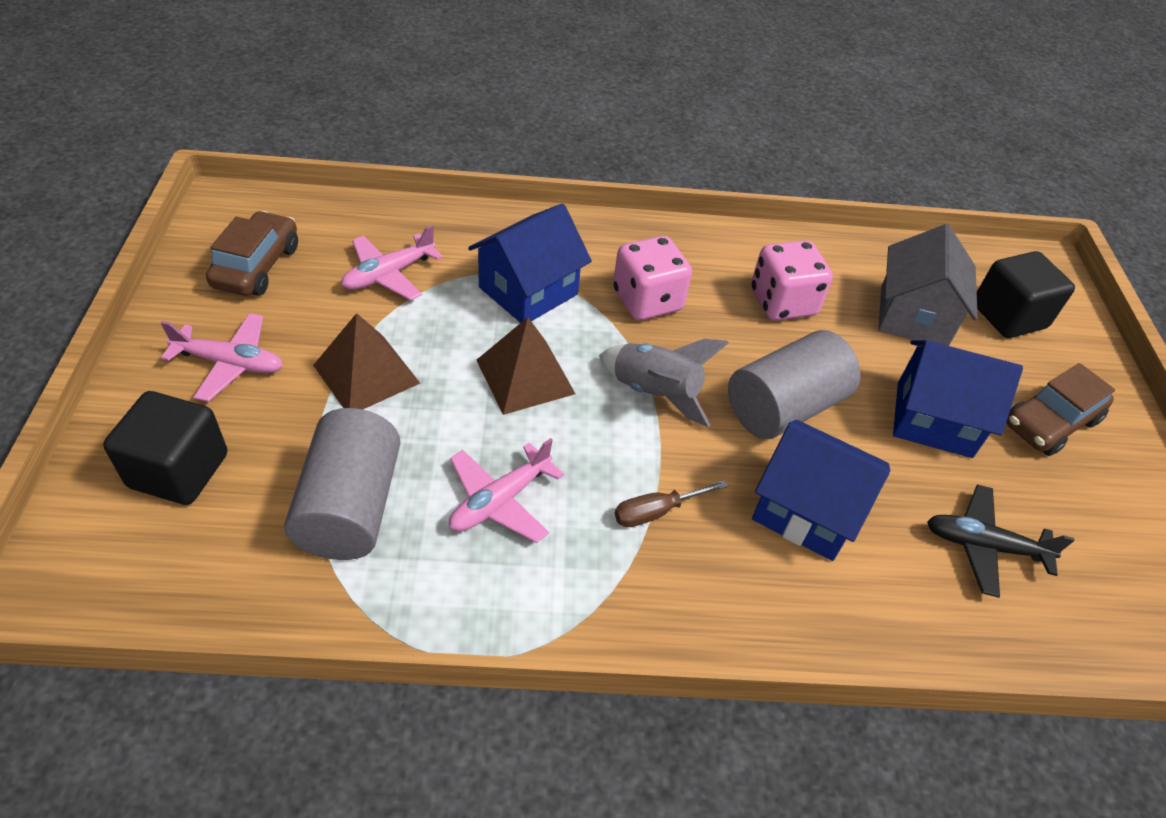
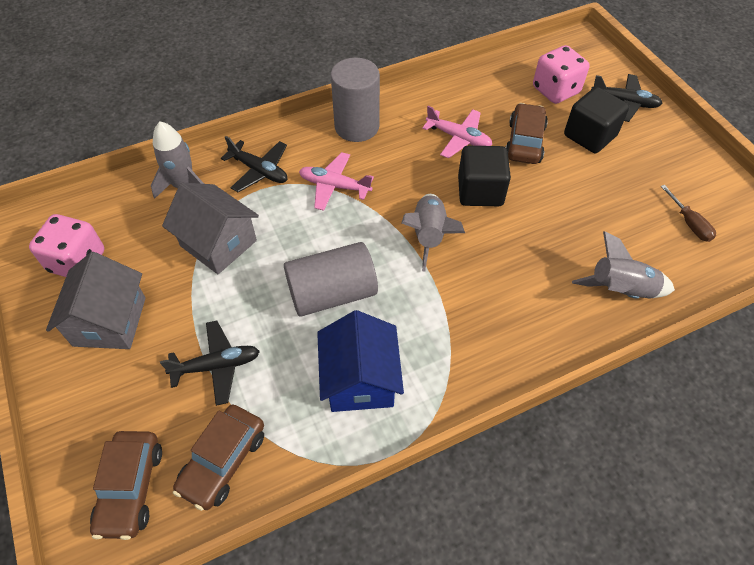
black plane: 1 -> 3
blue house: 3 -> 1
brown car: 2 -> 3
brown pyramid: 2 -> 0
grey house: 1 -> 2
grey rocket: 1 -> 3
pink plane: 3 -> 2

